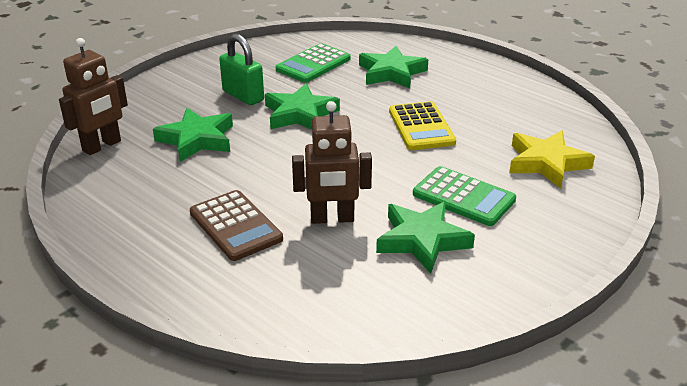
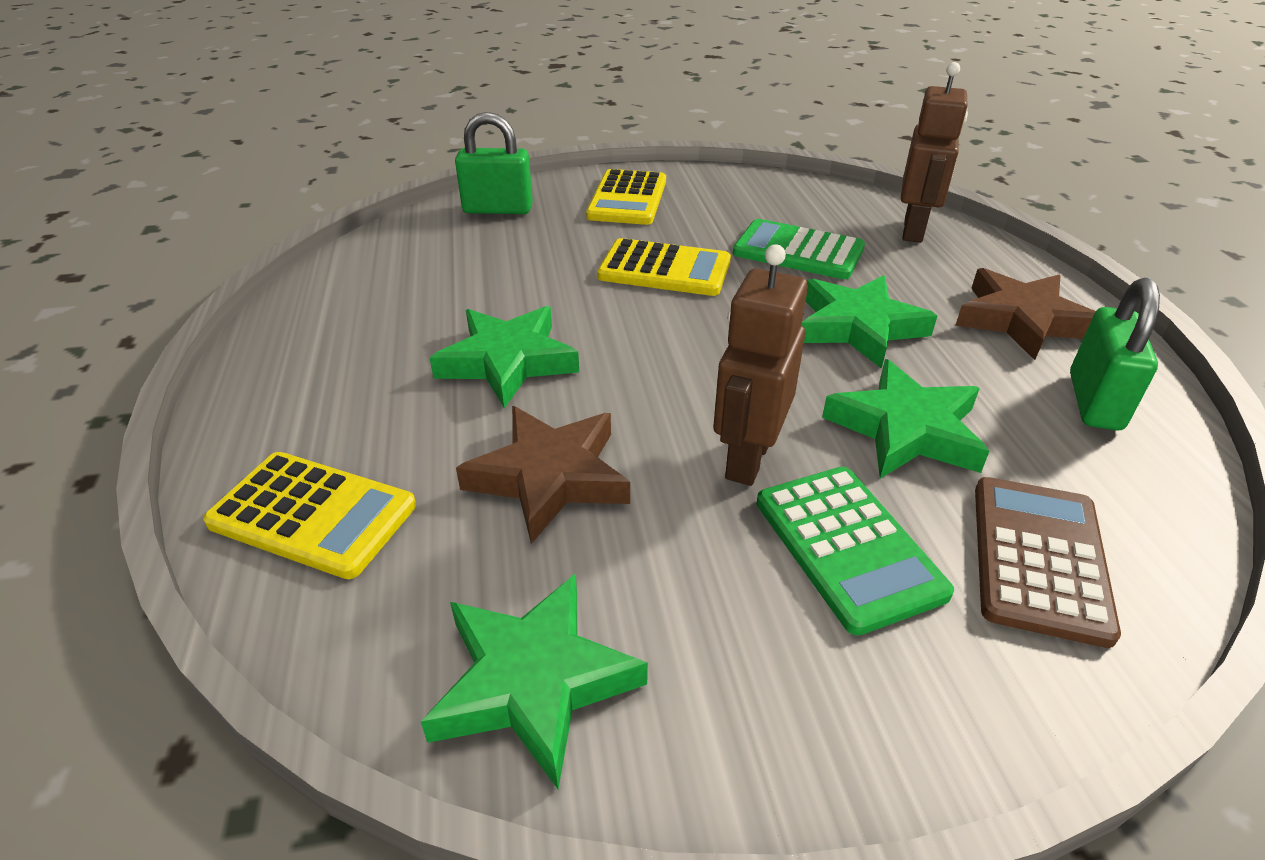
brown star: 0 -> 2
green padlock: 1 -> 2
yellow calculator: 1 -> 3
yellow star: 1 -> 0

